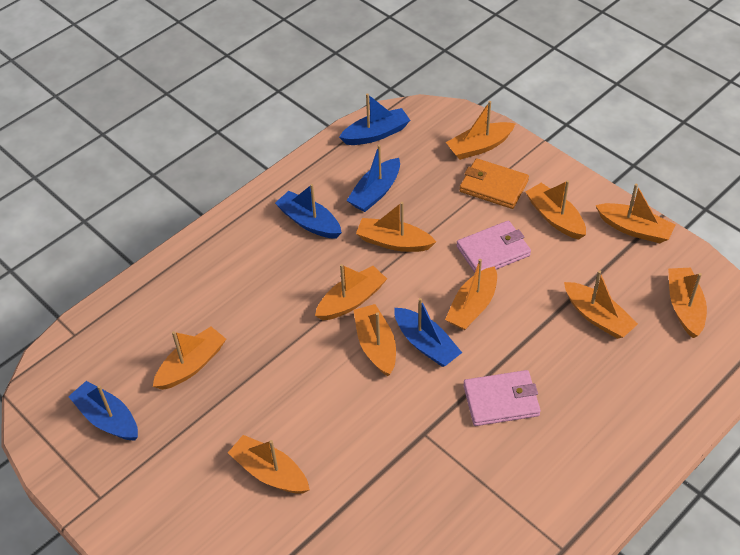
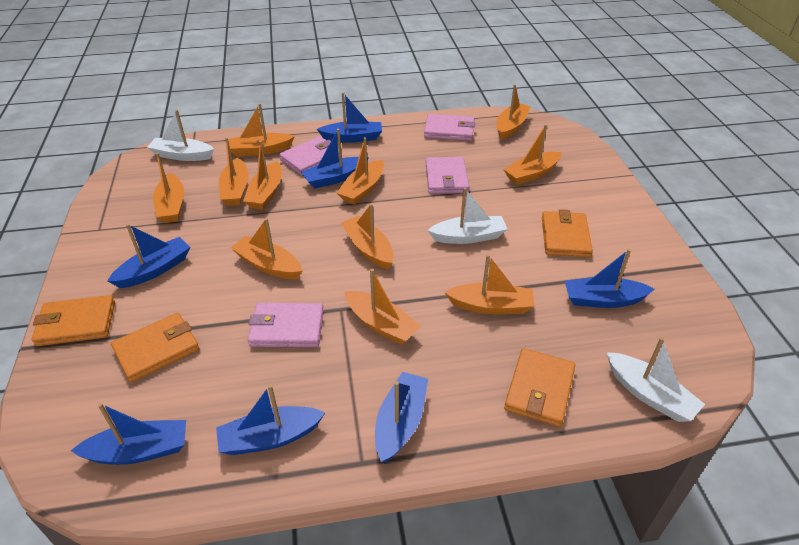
blue boat: 5 -> 7
orange wallet: 1 -> 4
pink wallet: 2 -> 4
white boat: 0 -> 3

